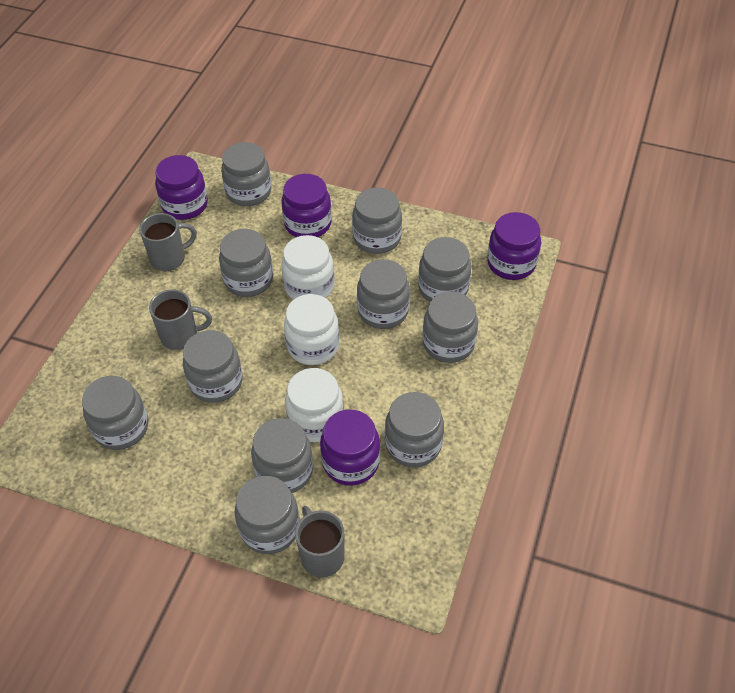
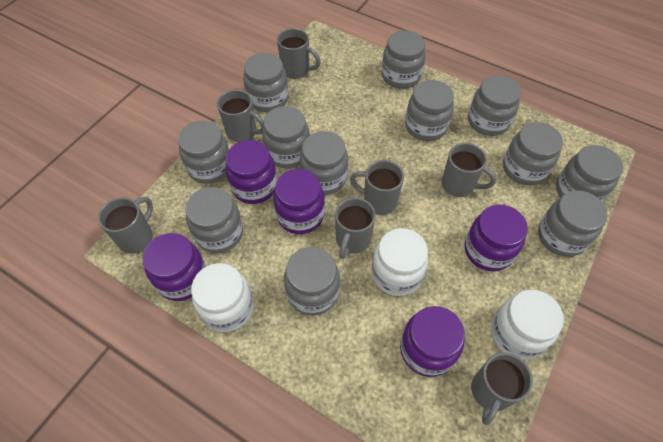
grey jar: 11 -> 12
grey mug: 3 -> 7
purple jar: 4 -> 5

